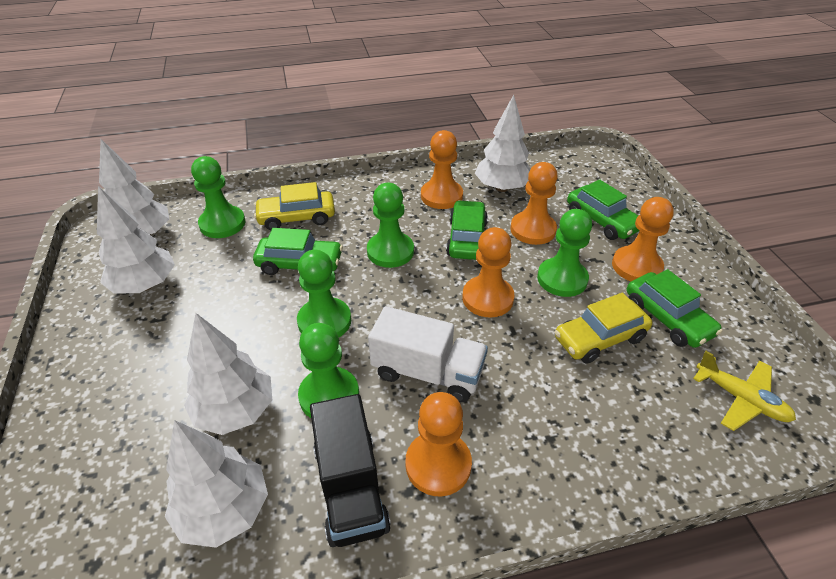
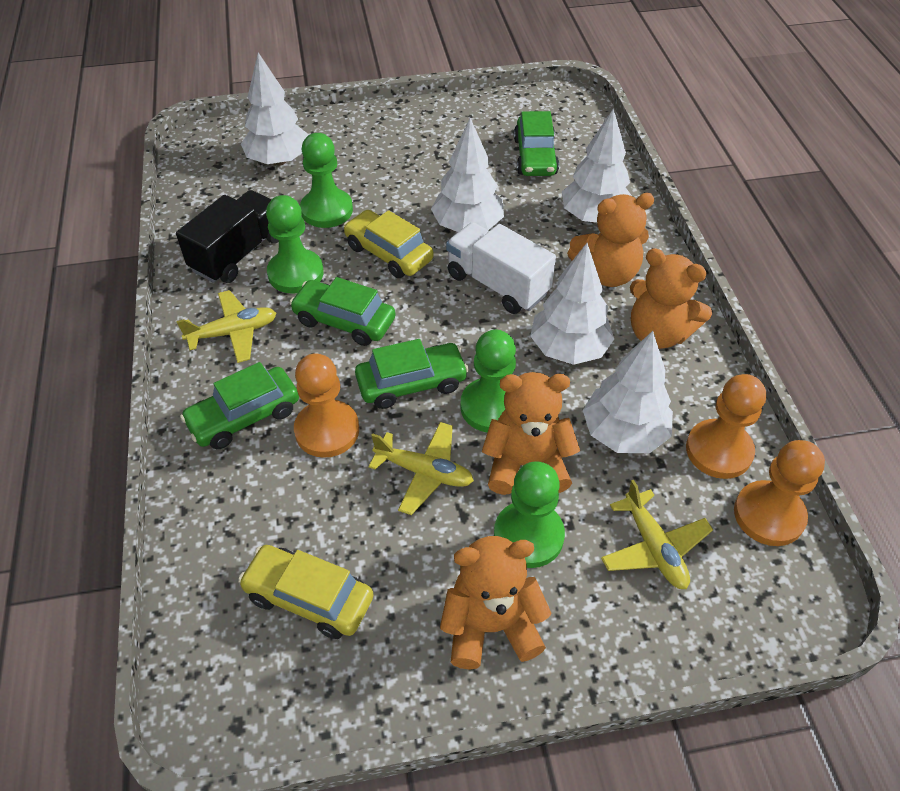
green pawn: 5 -> 4
orange pawn: 5 -> 3
orange teddy bear: 0 -> 4
yellow plane: 1 -> 3

